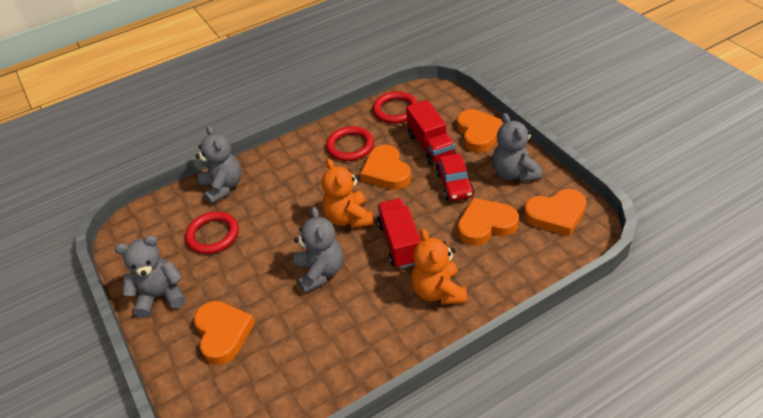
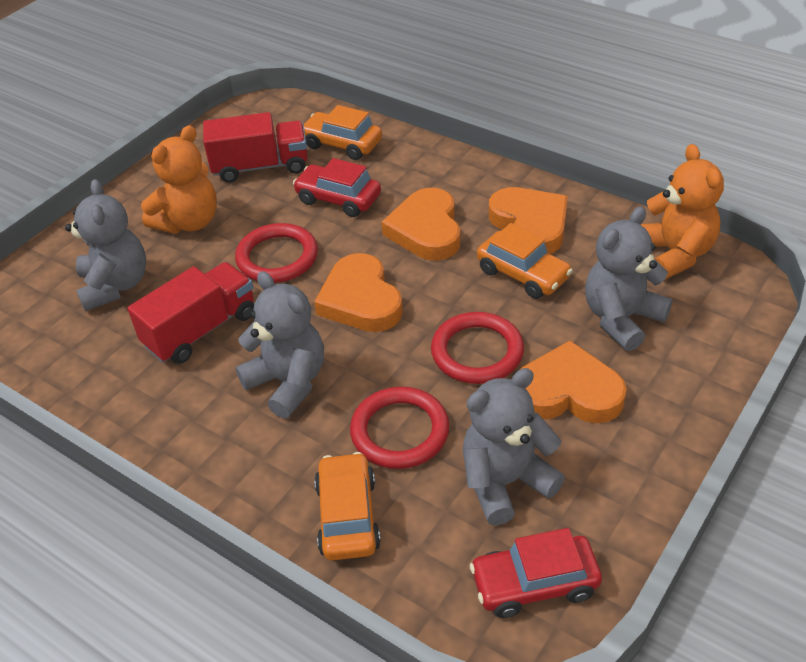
orange car: 0 -> 3
orange heart: 5 -> 4
red car: 1 -> 2

